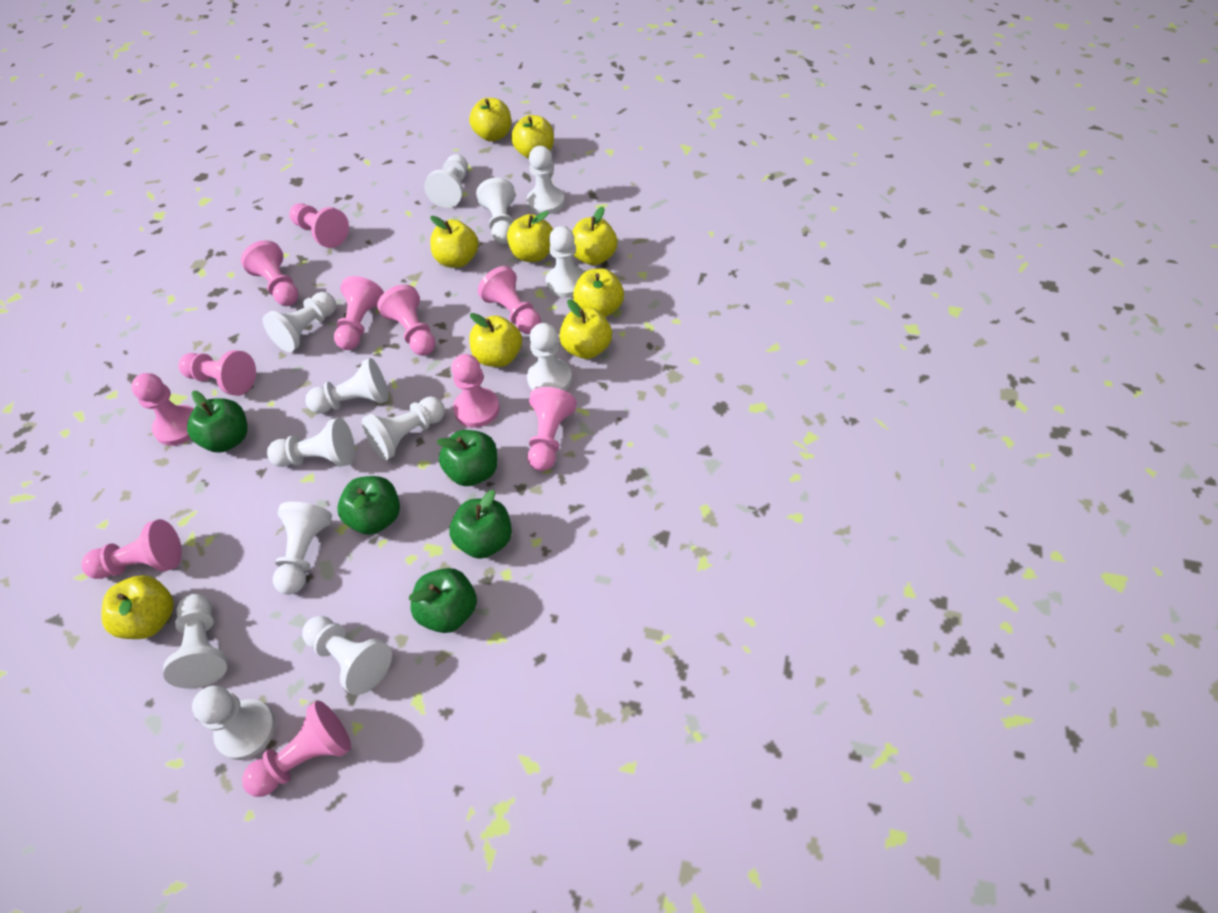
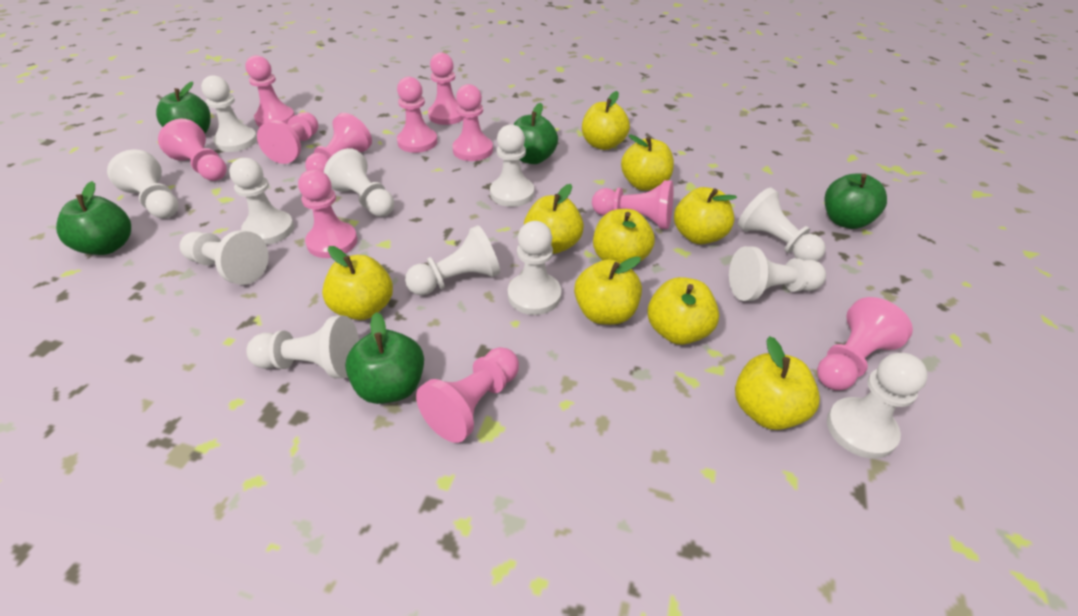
white pawn: 13 -> 12

